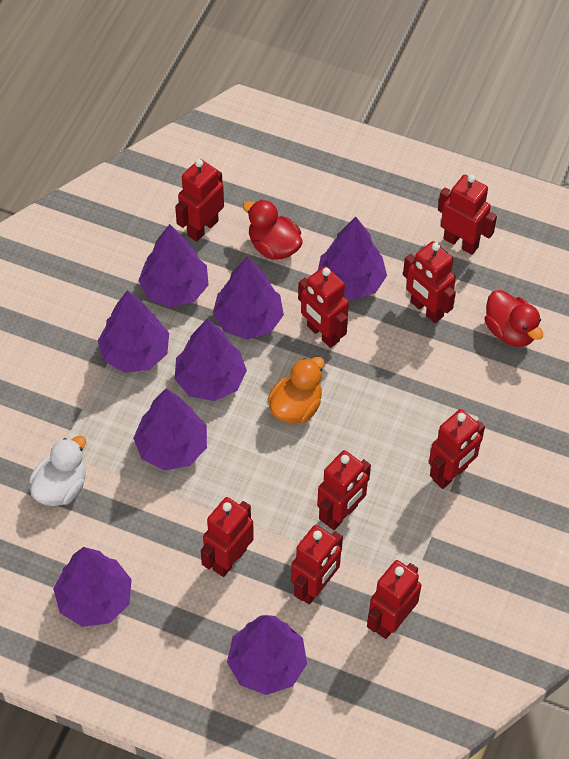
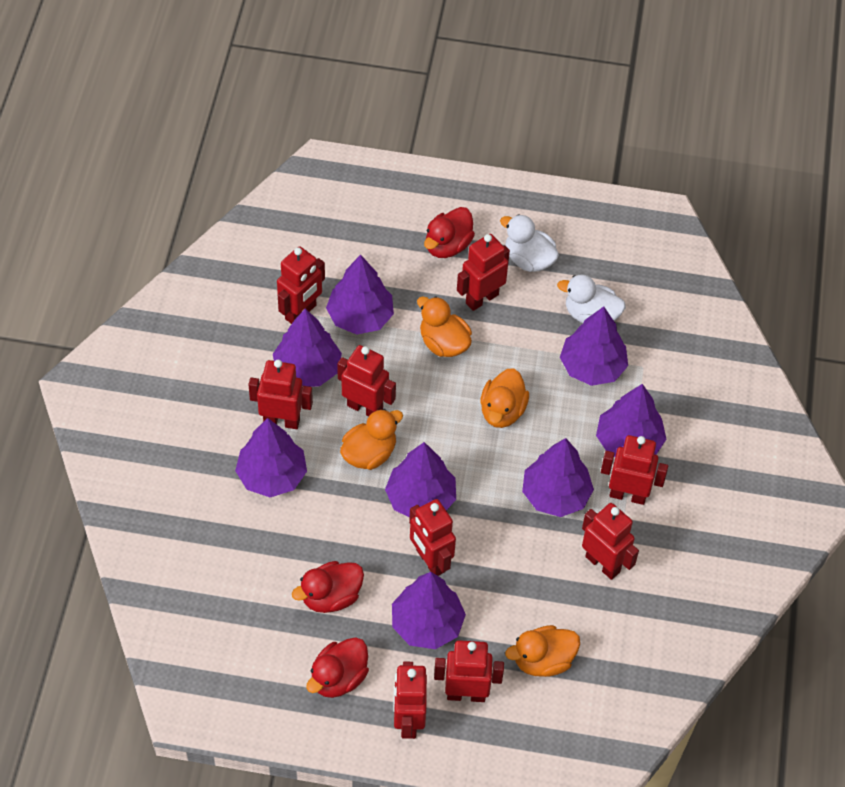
orange duck: 1 -> 4
red duck: 2 -> 3
white duck: 1 -> 2

